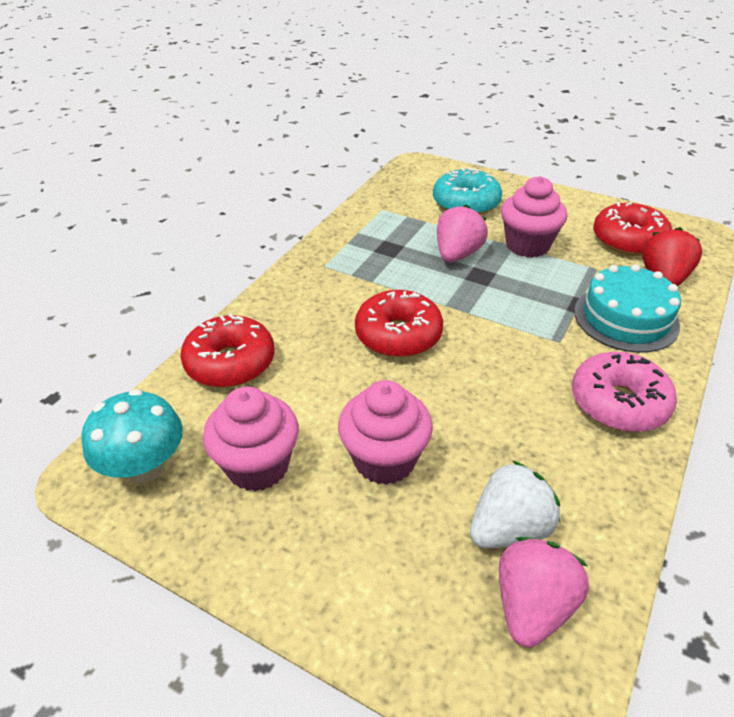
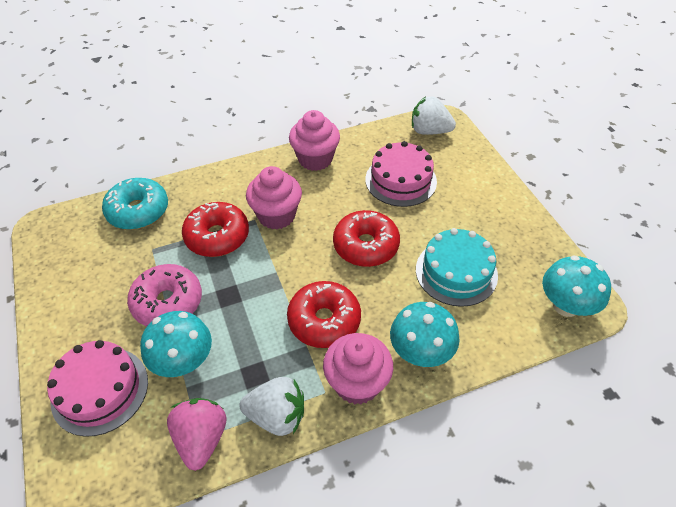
pink cake: 0 -> 2
pink strawberry: 2 -> 1
red strawberry: 1 -> 0
turquoise mushroom: 1 -> 3
white strawberry: 1 -> 2

